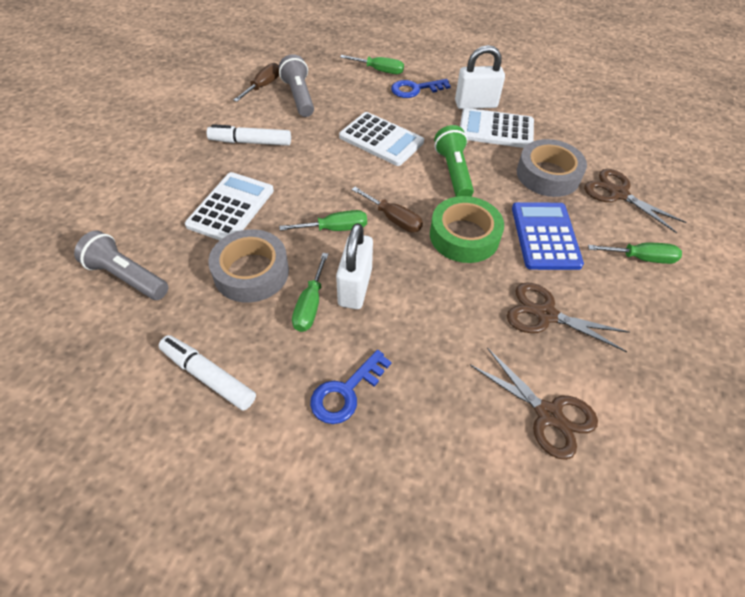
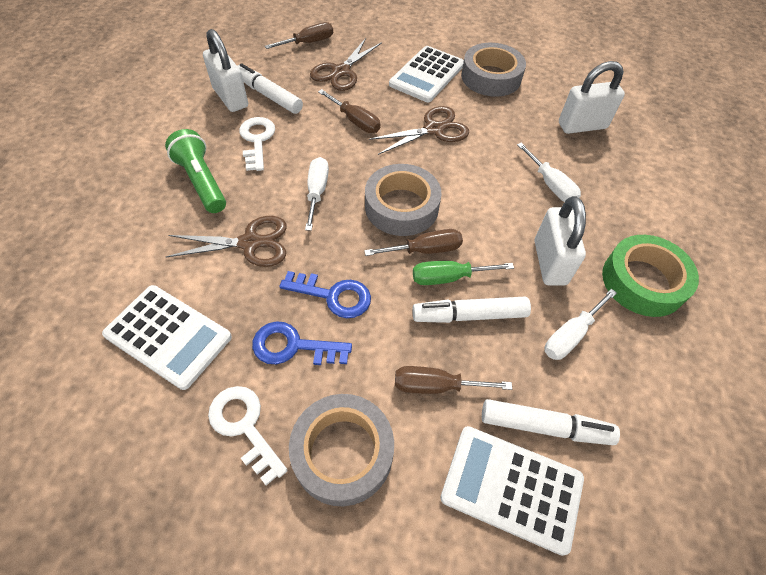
blue calculator: 1 -> 0
brown screwdriver: 2 -> 4
green screwdriver: 4 -> 1
grey flashlight: 2 -> 0
grey tape: 2 -> 3
white key: 0 -> 2
white marker: 2 -> 3
white padlock: 2 -> 3
white screwdriver: 0 -> 3

